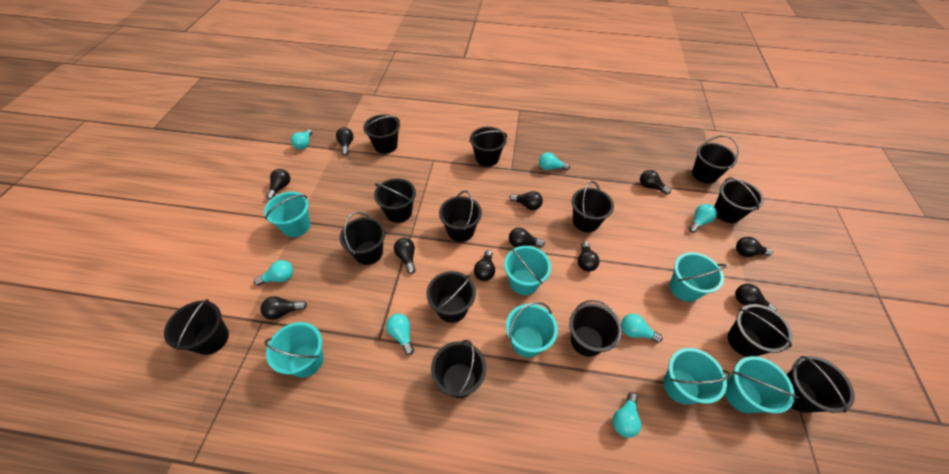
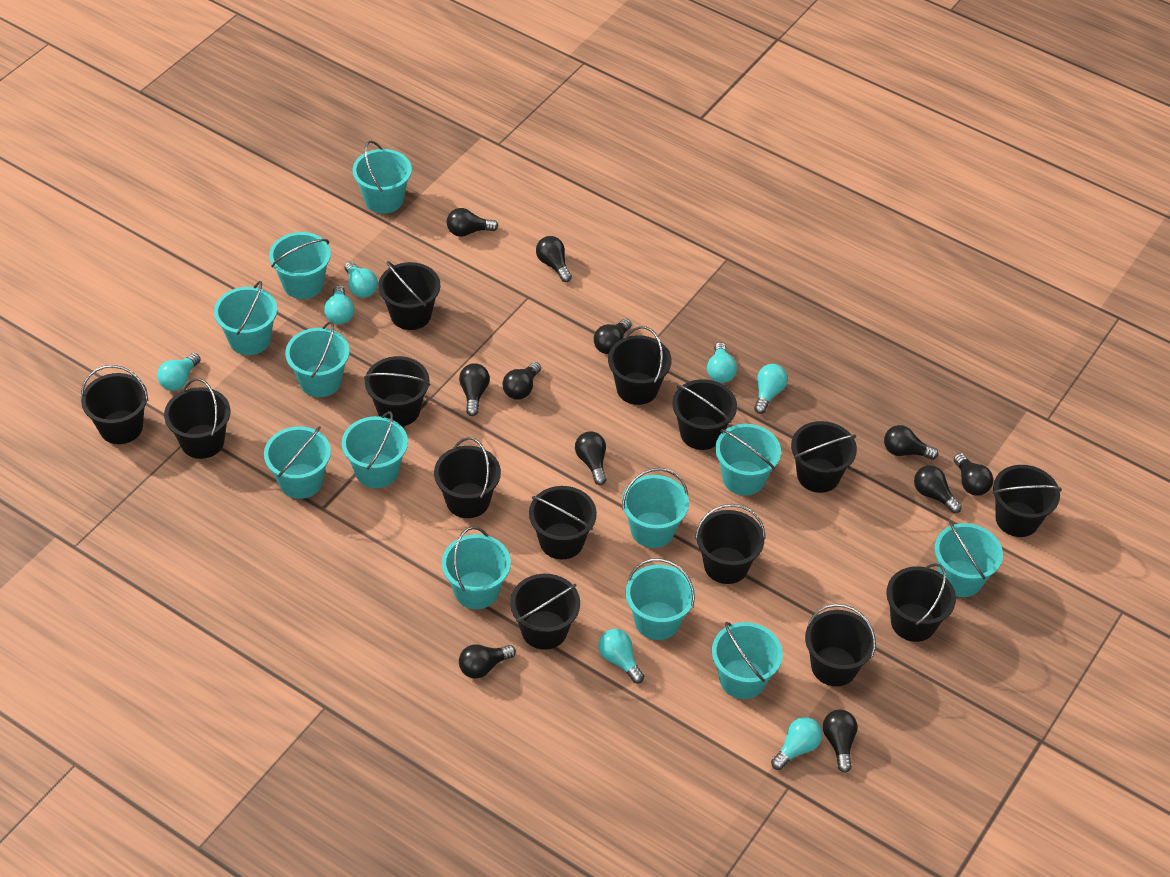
turquoise bucket: 7 -> 12

